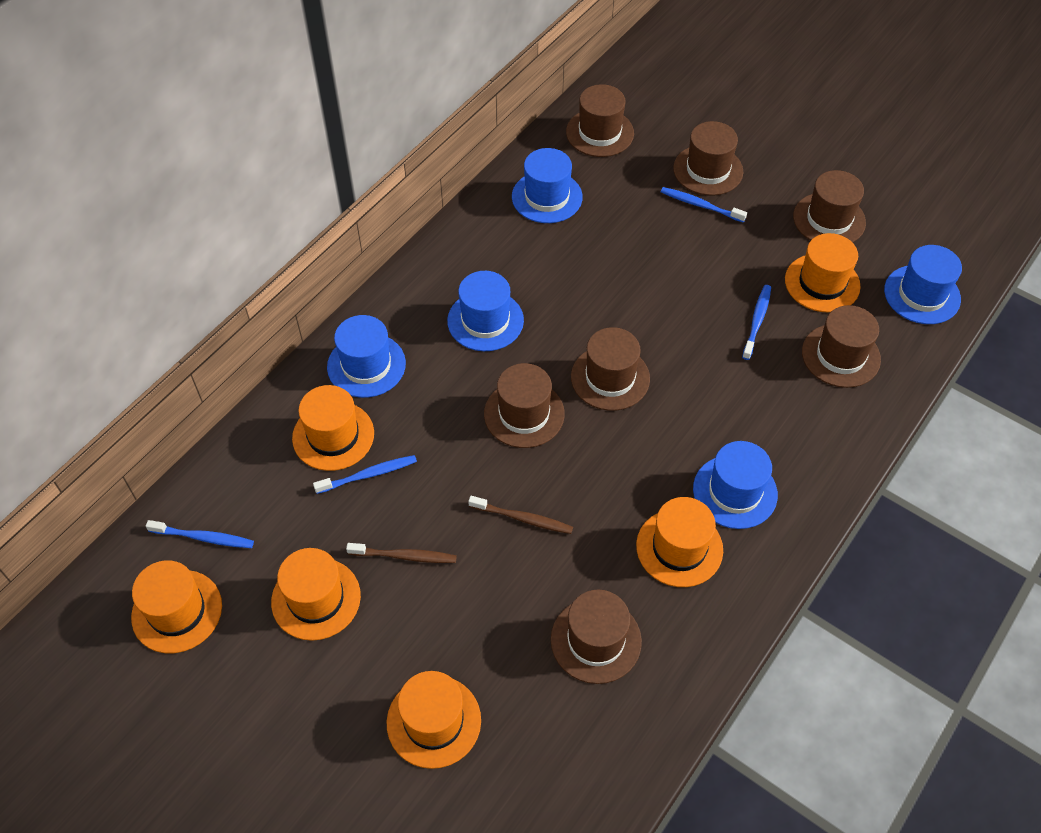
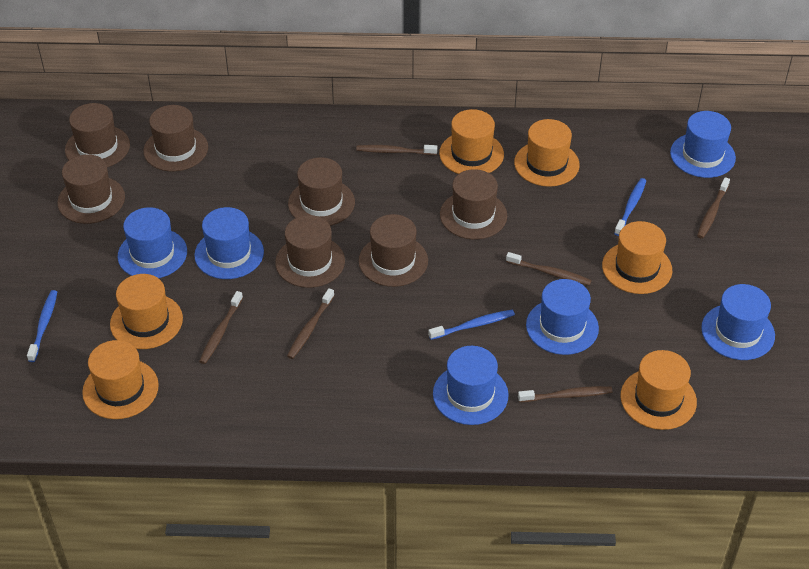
blue hat: 5 -> 6
blue toothbrush: 4 -> 3
brown toothbrush: 2 -> 6

